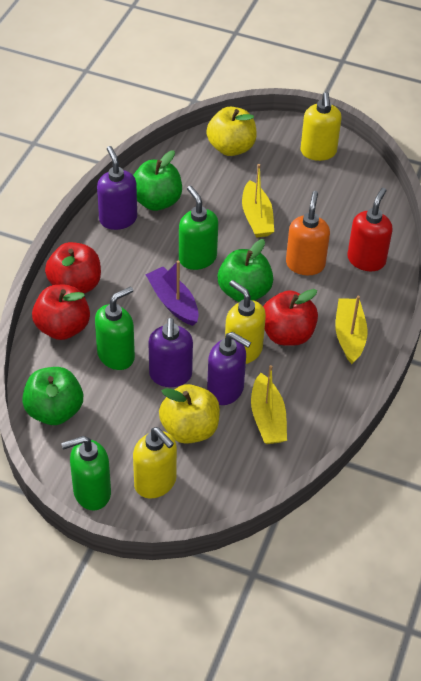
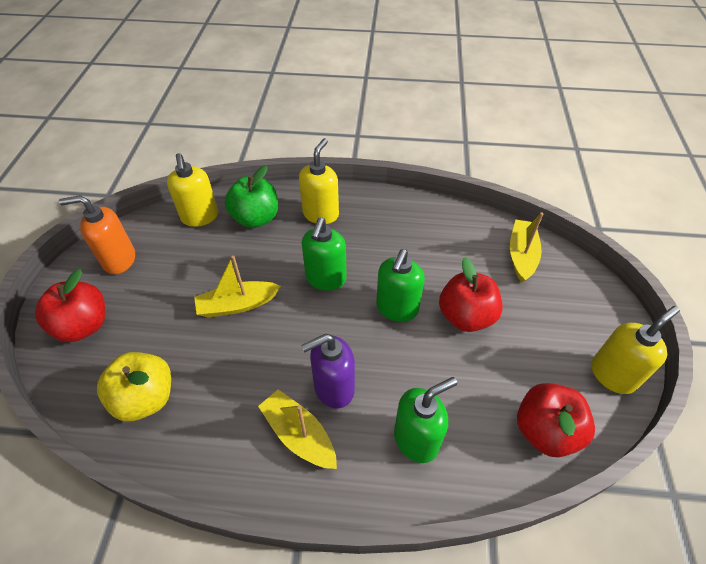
green apple: 3 -> 1
purple boat: 1 -> 0
purple soap dispenser: 3 -> 1
red soap dispenser: 1 -> 0
yellow apple: 2 -> 1

